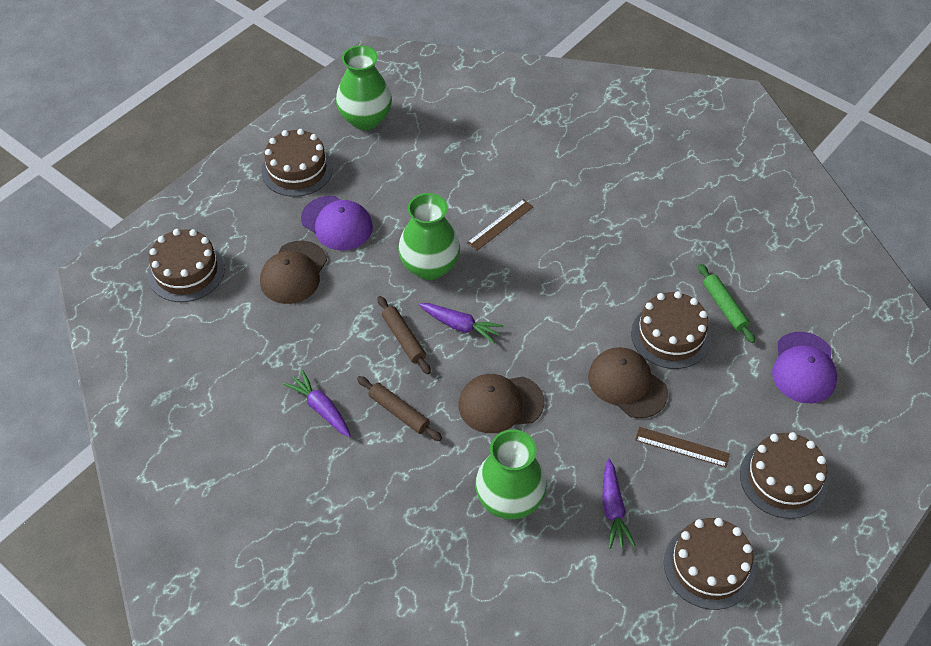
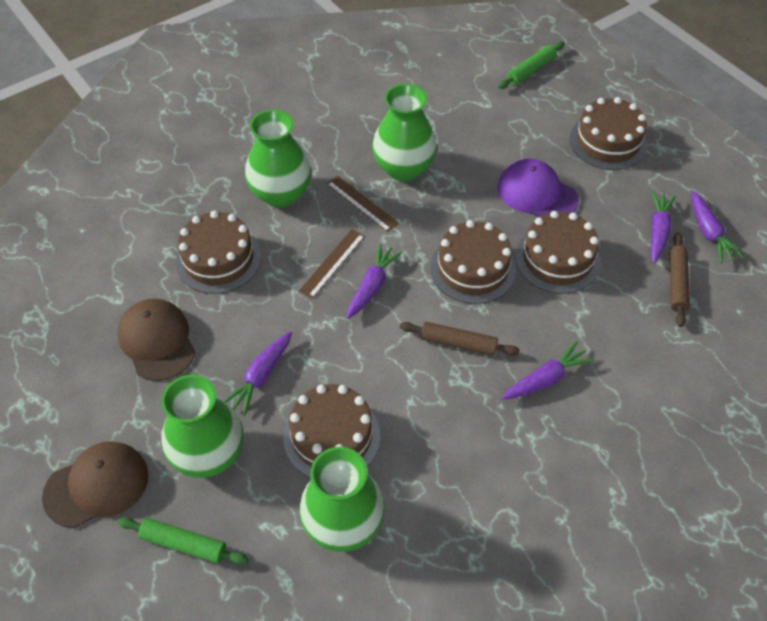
brown cap: 3 -> 2
green rolling pin: 1 -> 2
green vase: 3 -> 4
purple cap: 2 -> 1
purple carrot: 3 -> 5

